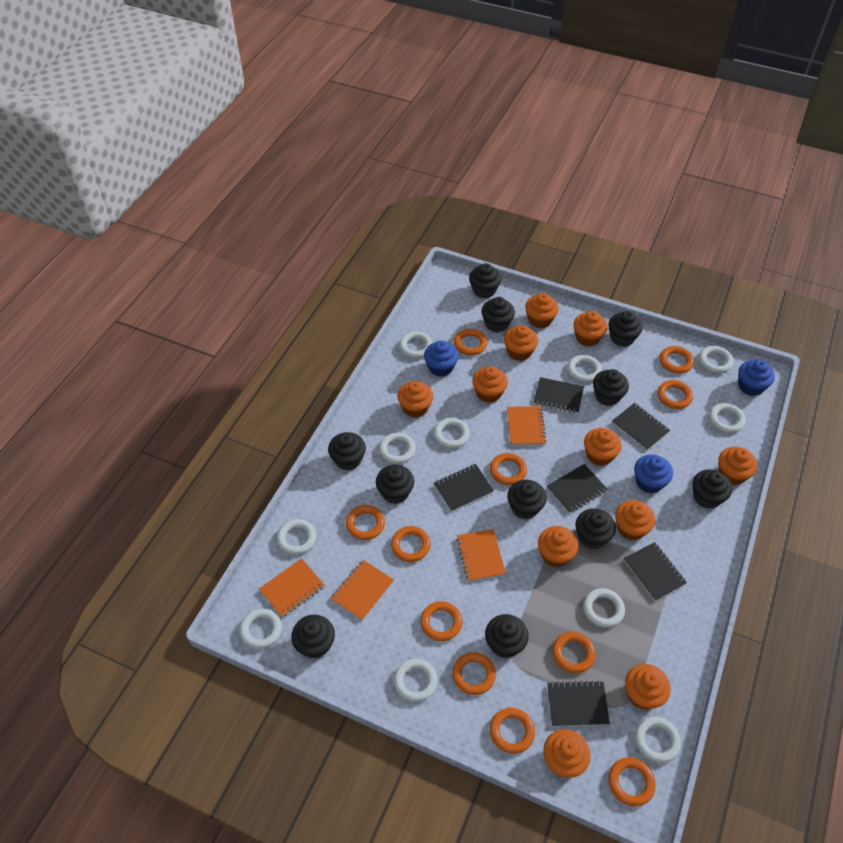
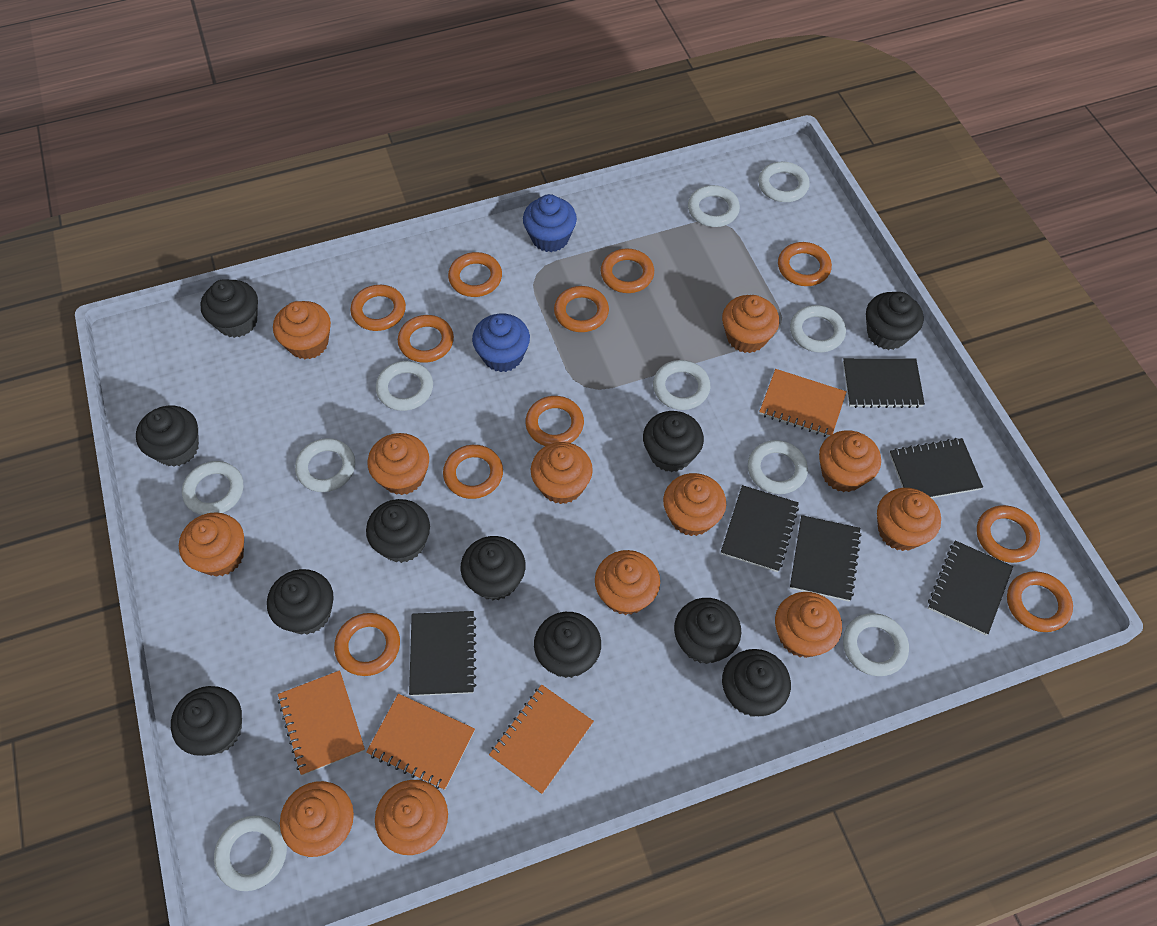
blue cupcake: 3 -> 2
orange cupcake: 11 -> 12
white ring: 11 -> 10

